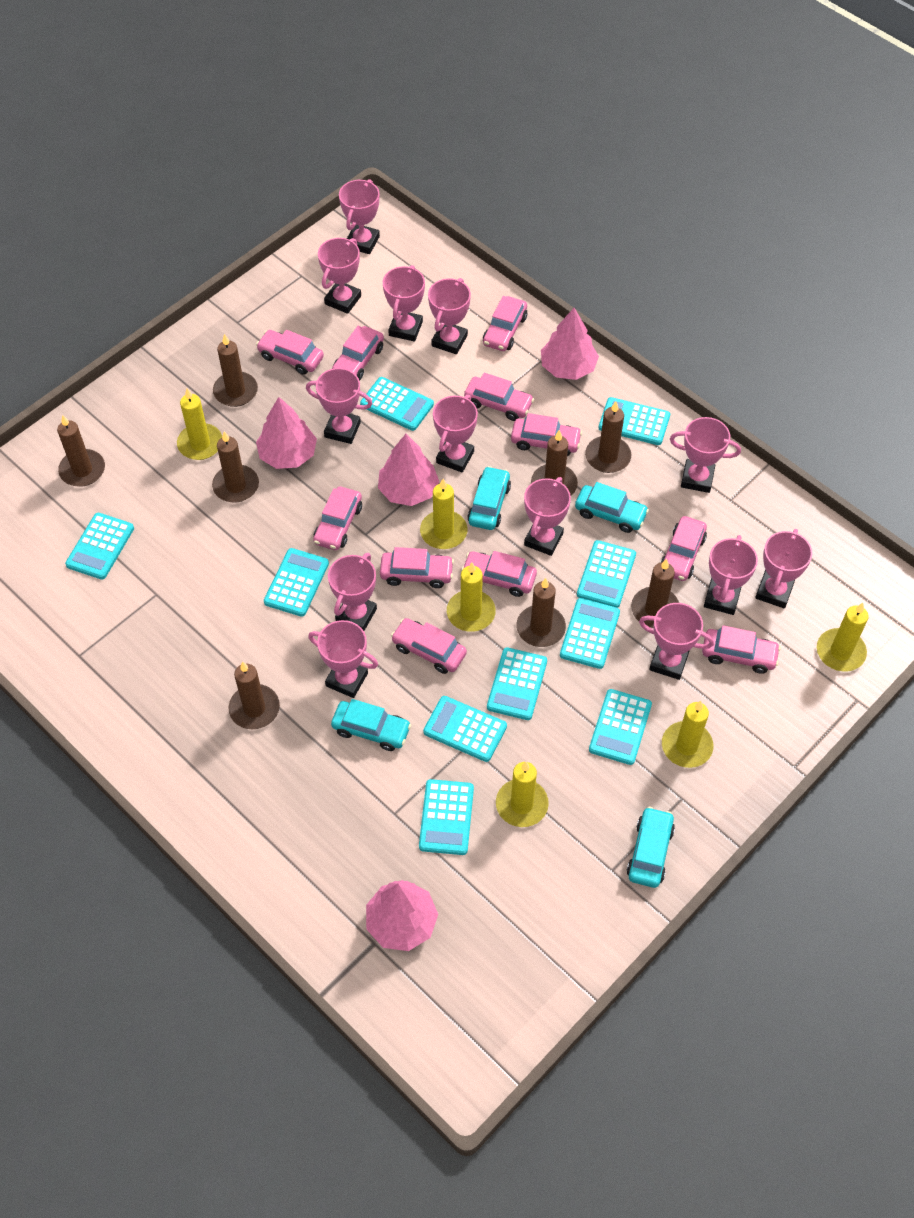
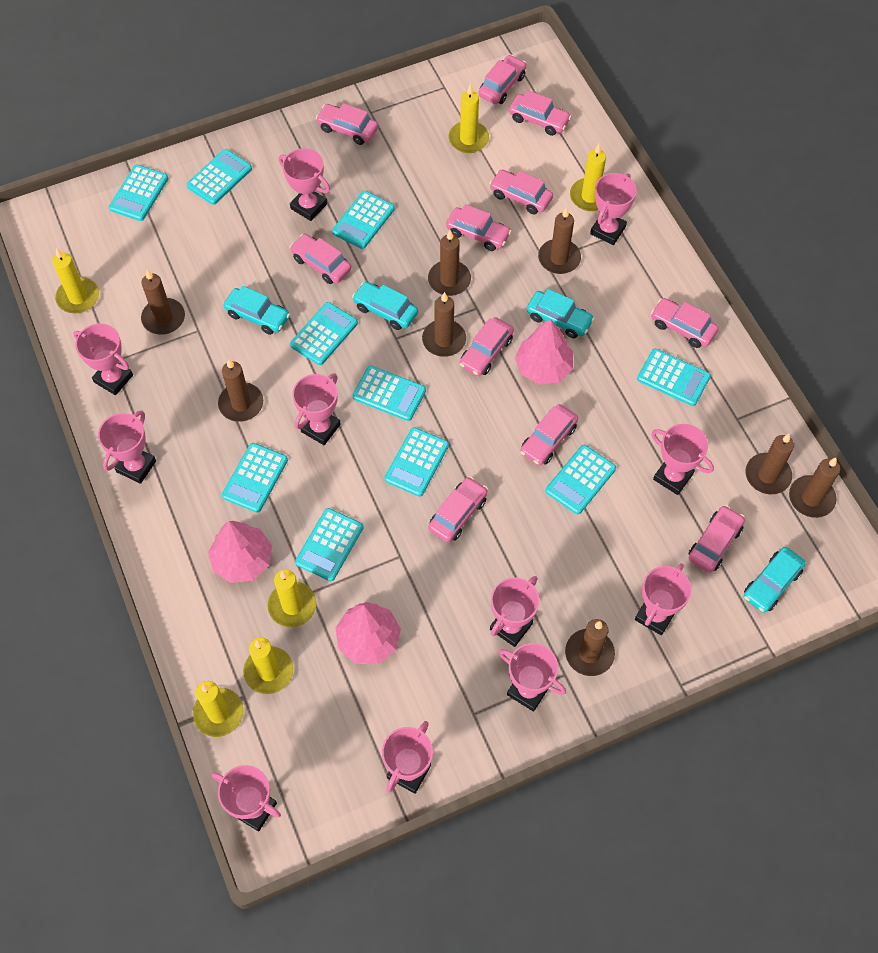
pink tree: 4 -> 3
pink trophy: 13 -> 11

